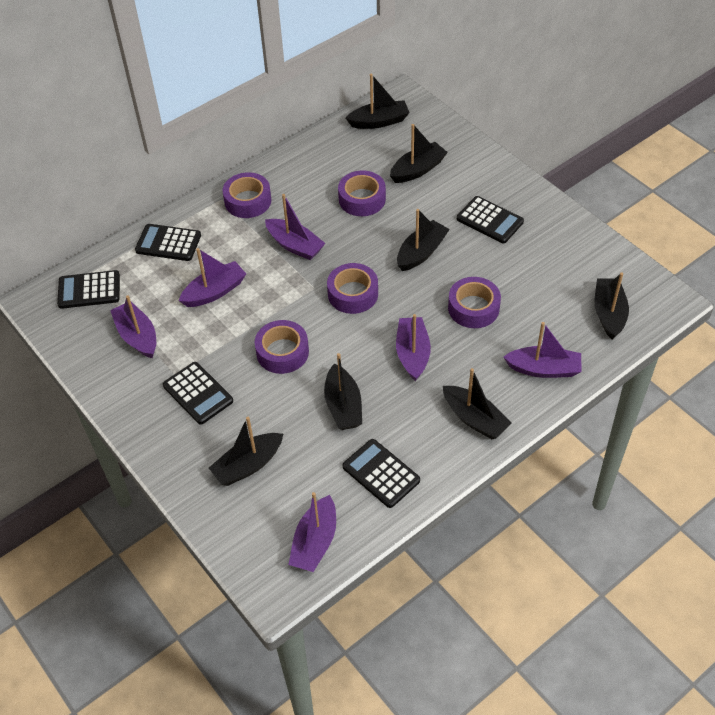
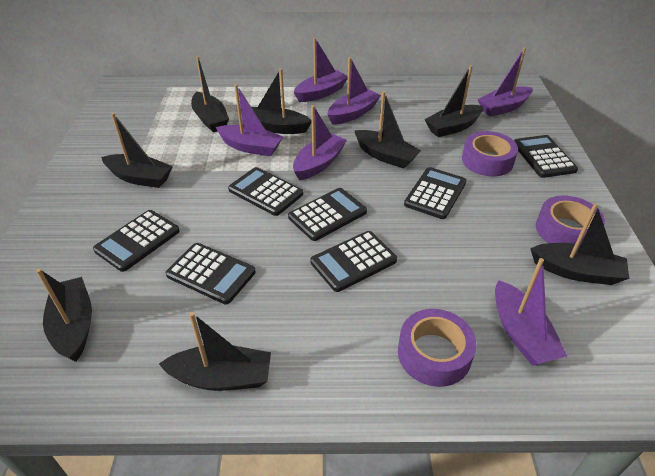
black boat: 7 -> 8
black calculator: 5 -> 7
purple tape: 5 -> 3

